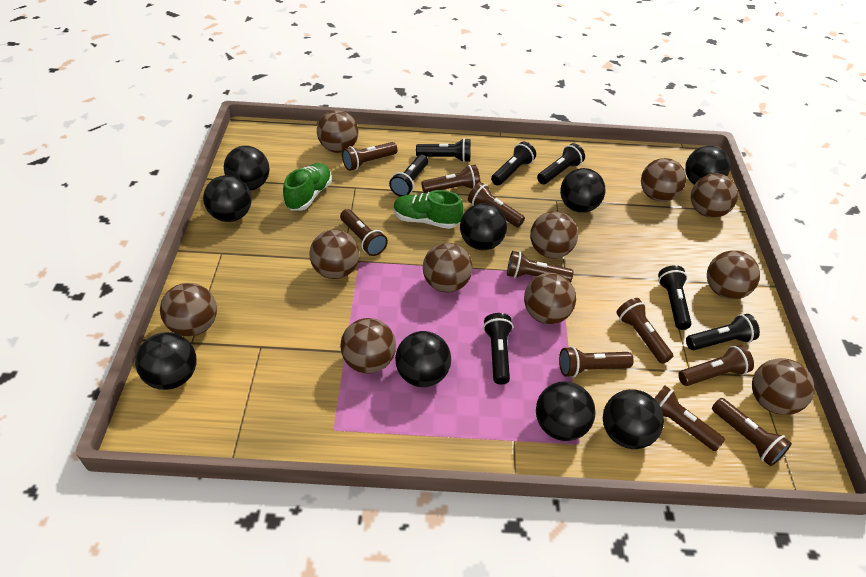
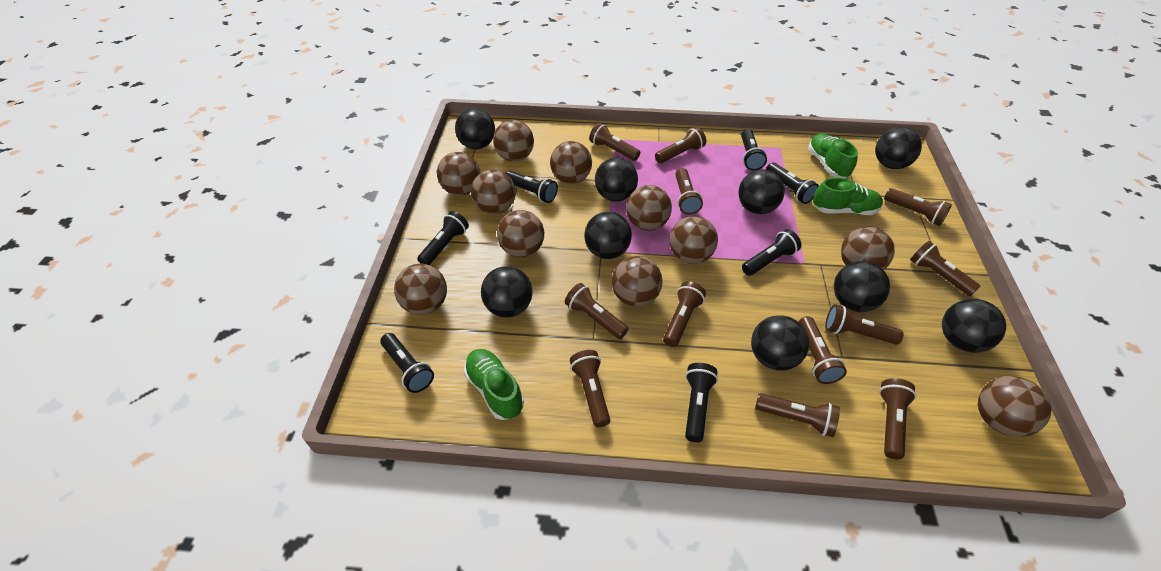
brown flashlight: 10 -> 12
green shoe: 2 -> 3

